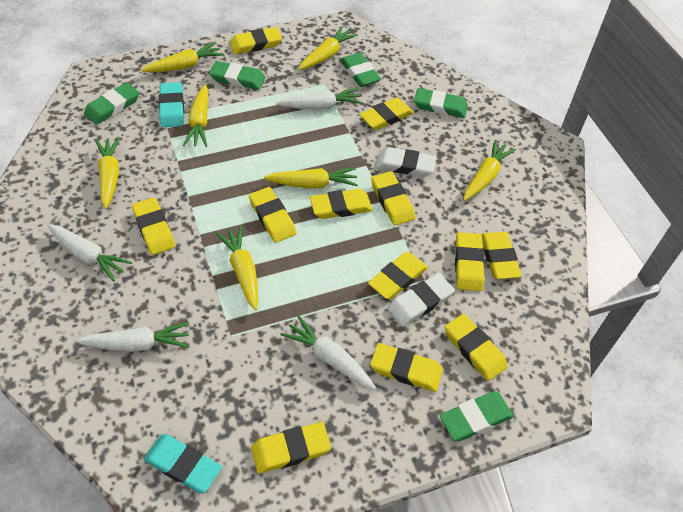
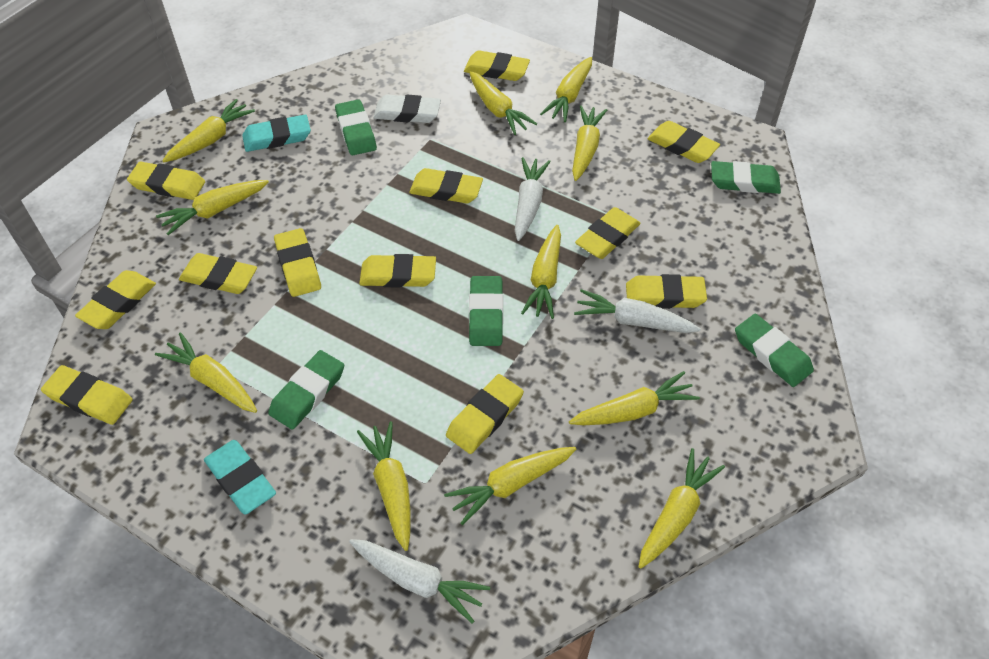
white carrot: 4 -> 3
white eraser: 2 -> 1
yellow carrot: 7 -> 11

